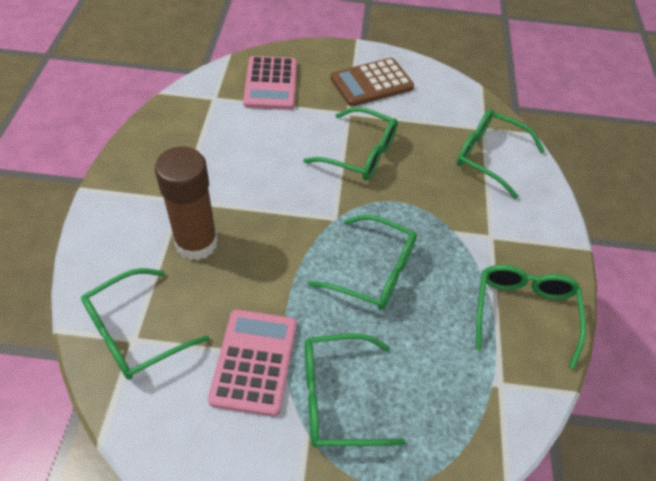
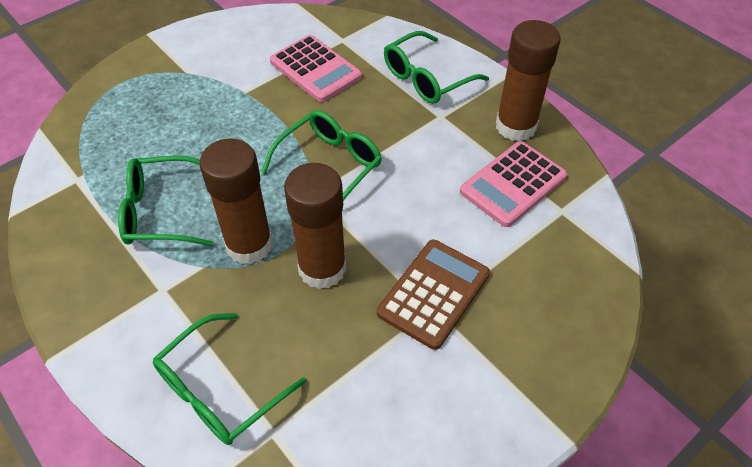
brown glue stick: 1 -> 3
green glasses: 6 -> 4

